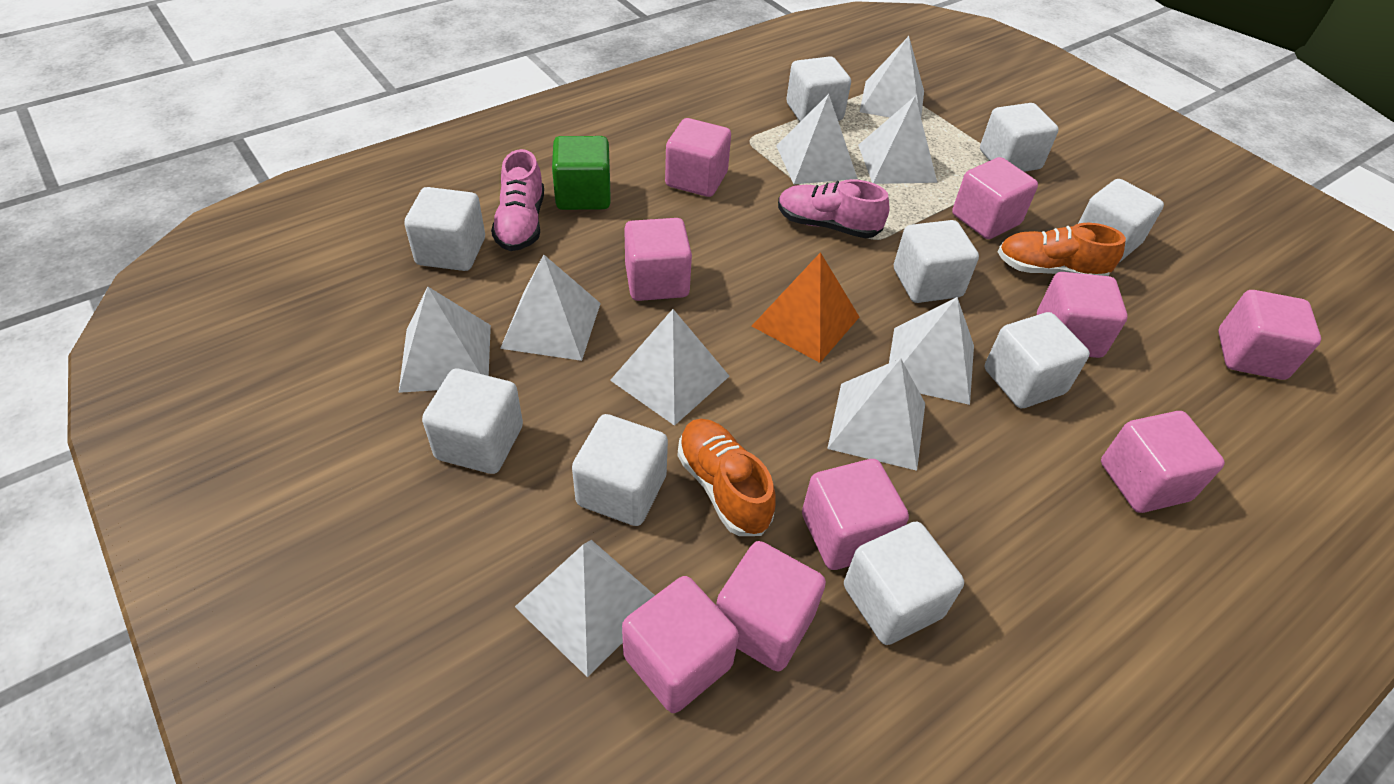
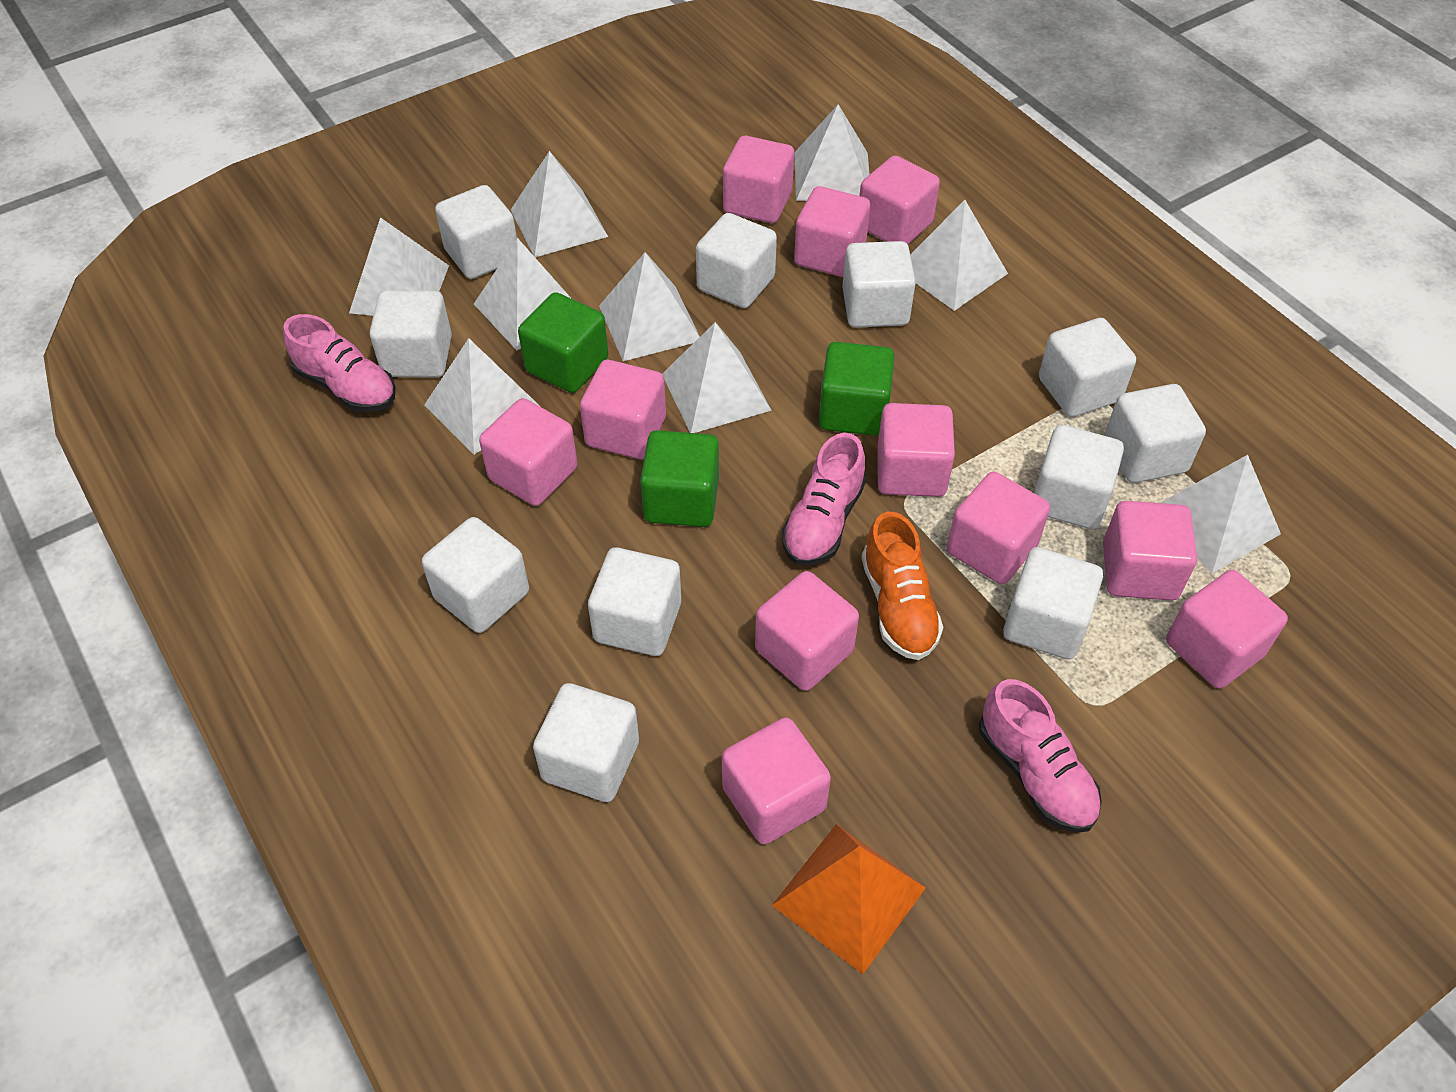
green cube: 1 -> 3
orange shoe: 2 -> 1
pink cube: 9 -> 11
pink shoe: 2 -> 3
white cube: 9 -> 11

